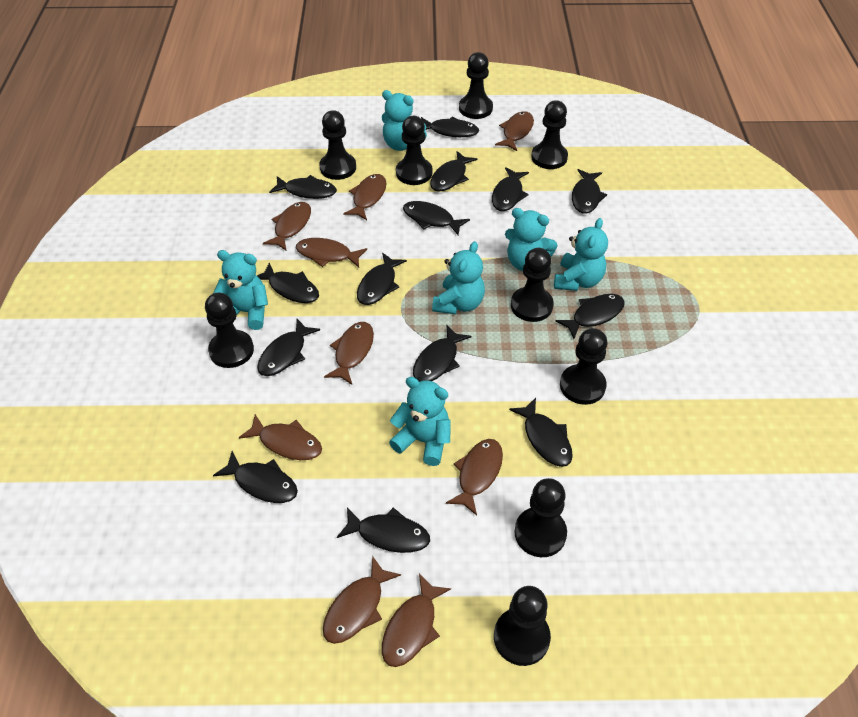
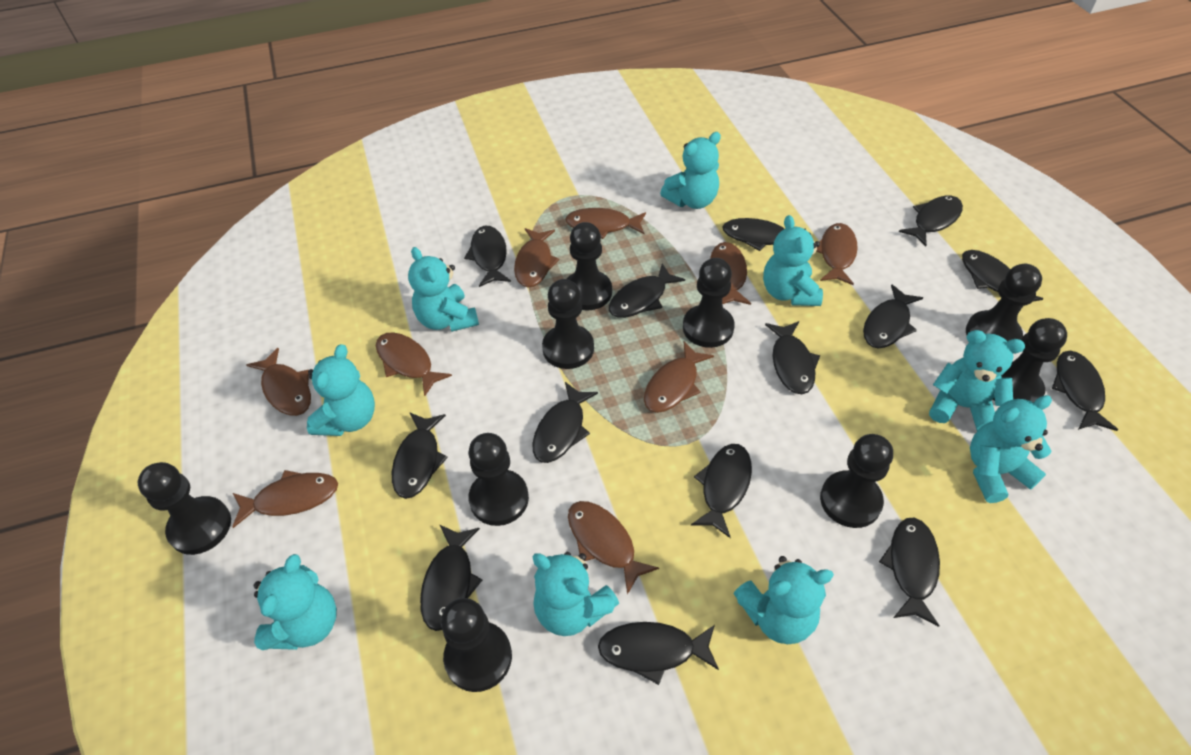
turquoise teddy bear: 6 -> 9

